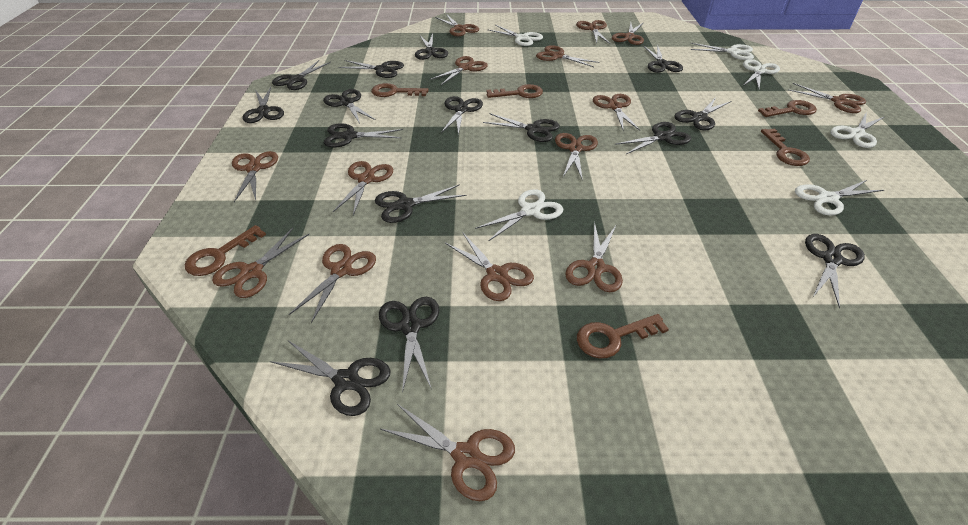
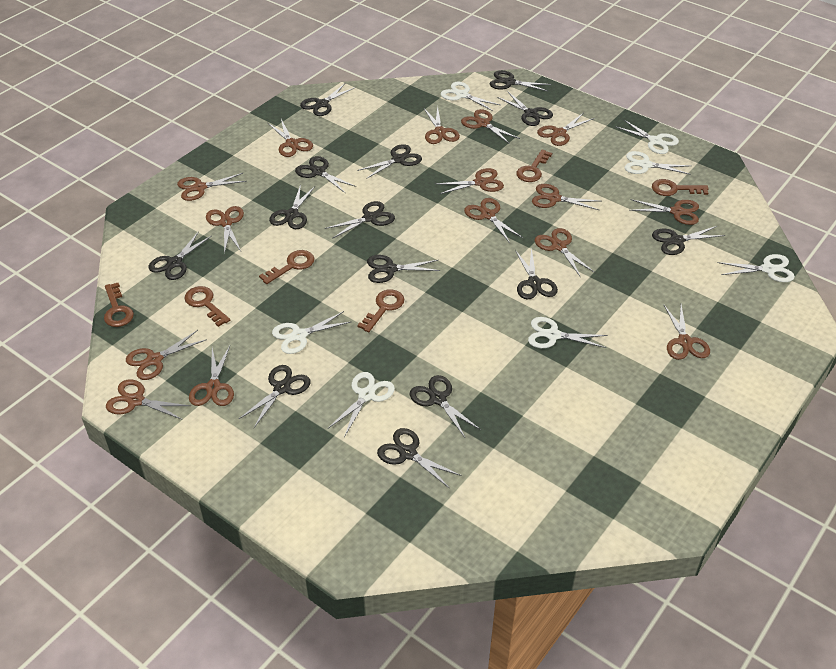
black scissors: 15 -> 14
white scissors: 6 -> 7

